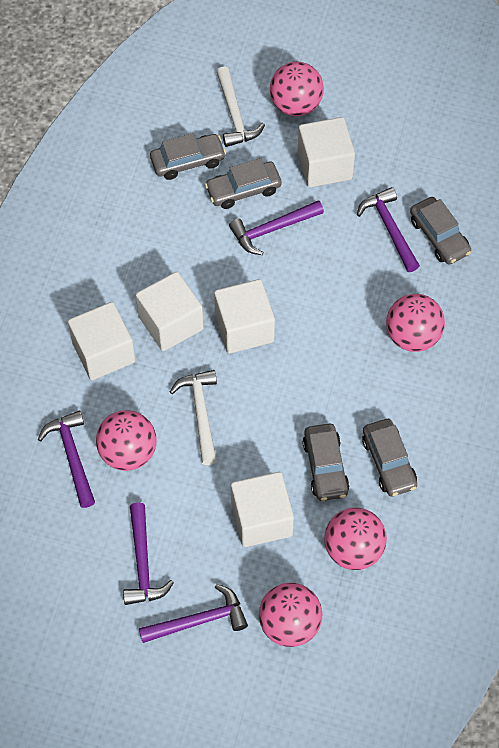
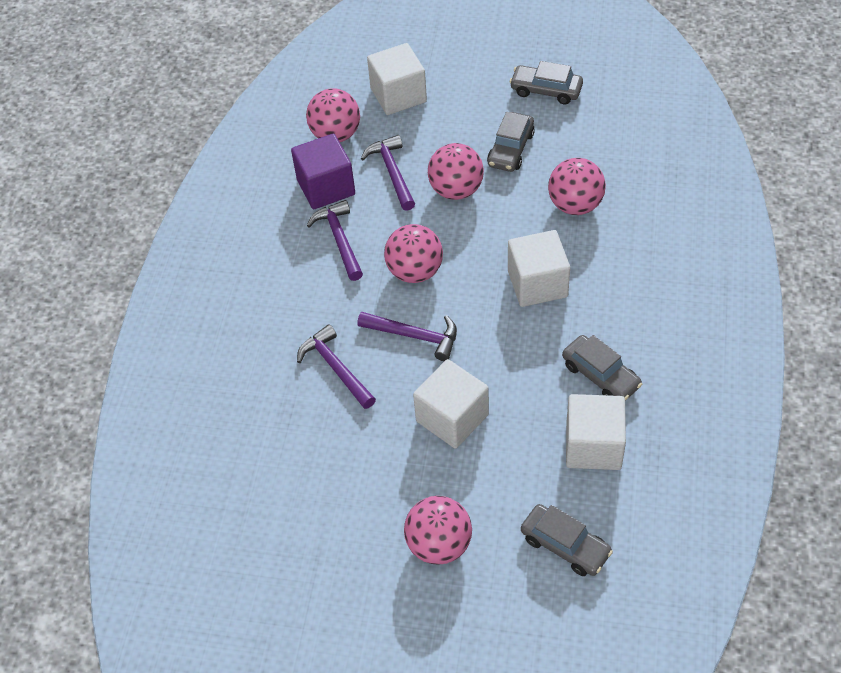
grey car: 5 -> 4
purple cube: 0 -> 1
purple hammer: 5 -> 4
white cube: 5 -> 4
white hammer: 2 -> 0

